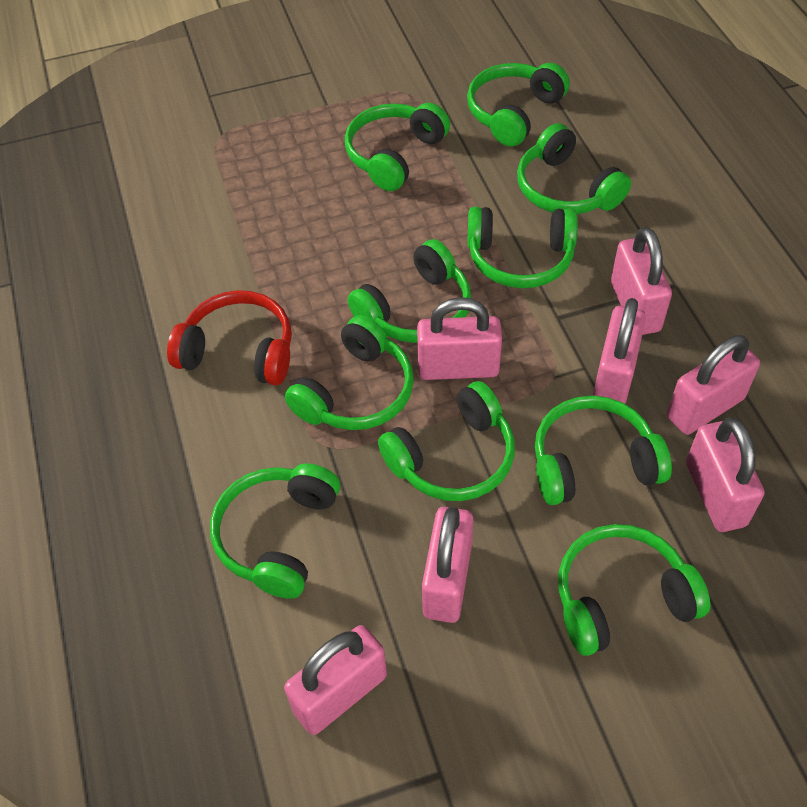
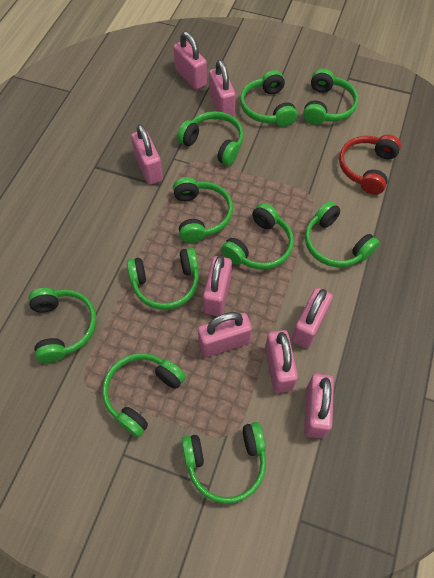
pink padlock: 7 -> 8

